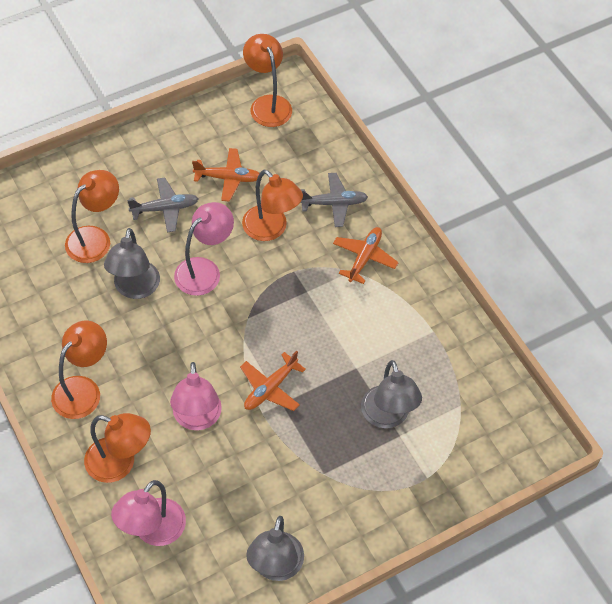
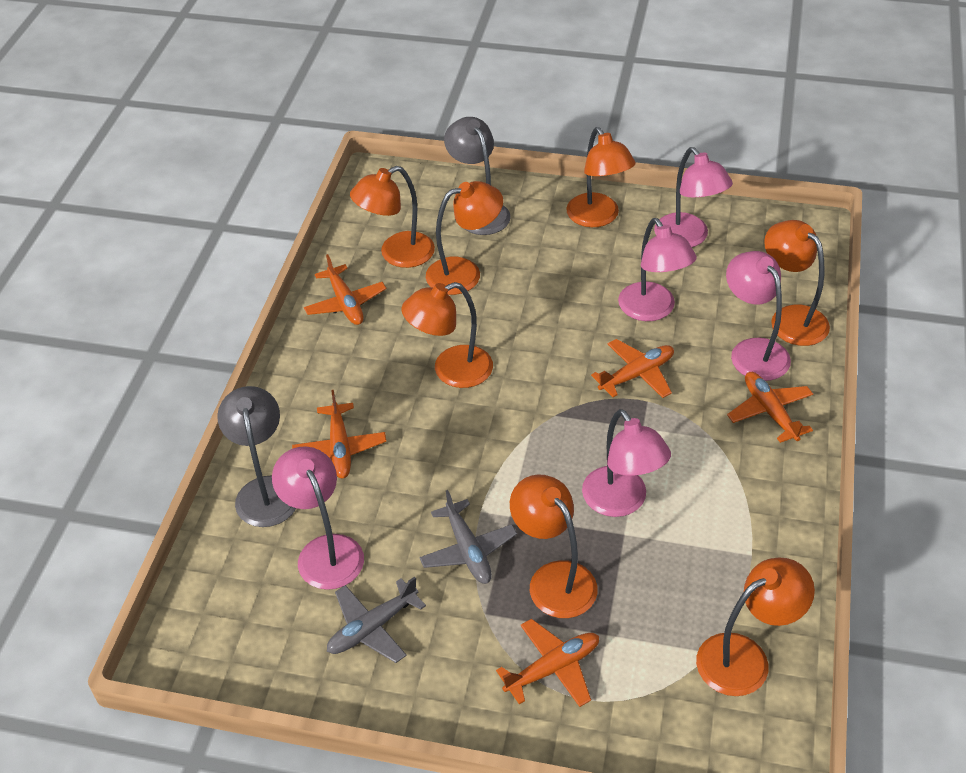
grey lamp: 3 -> 2
orange lamp: 5 -> 7
orange plane: 3 -> 5
pink lamp: 3 -> 5

